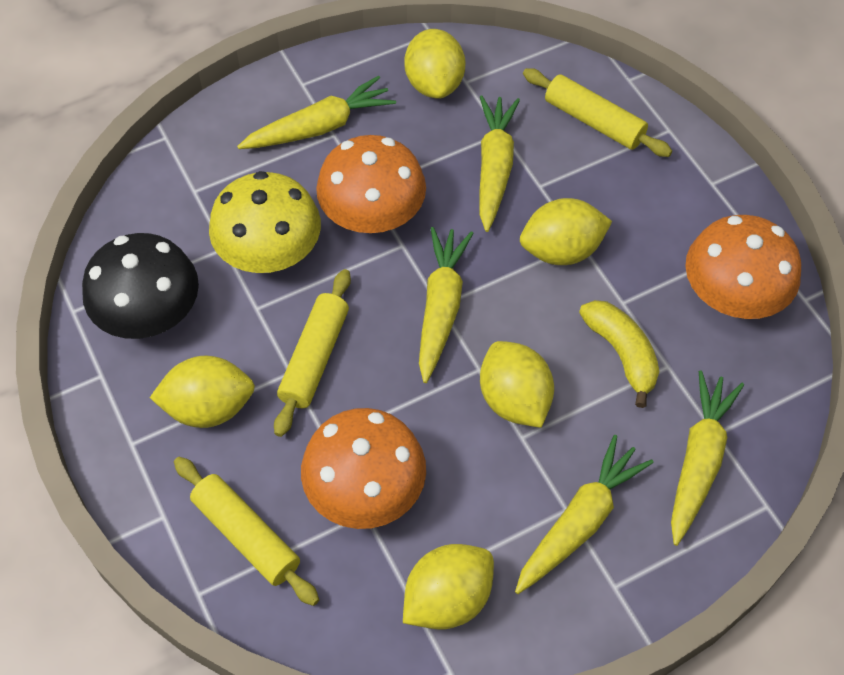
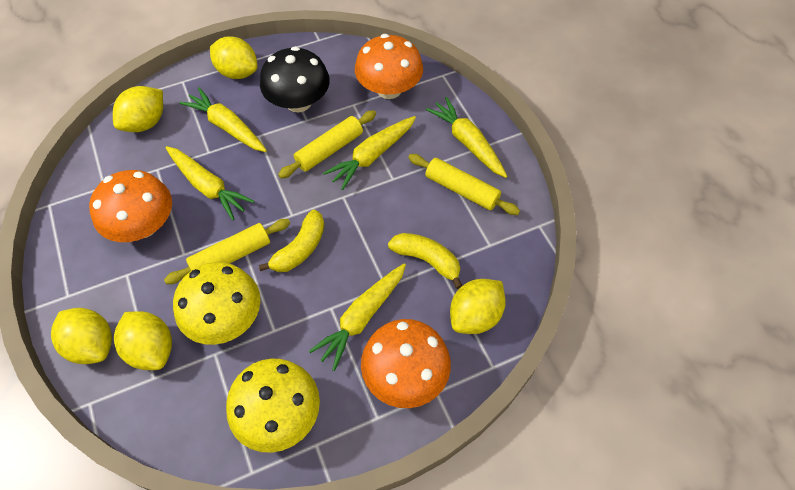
yellow banana: 1 -> 2
yellow mushroom: 1 -> 2

